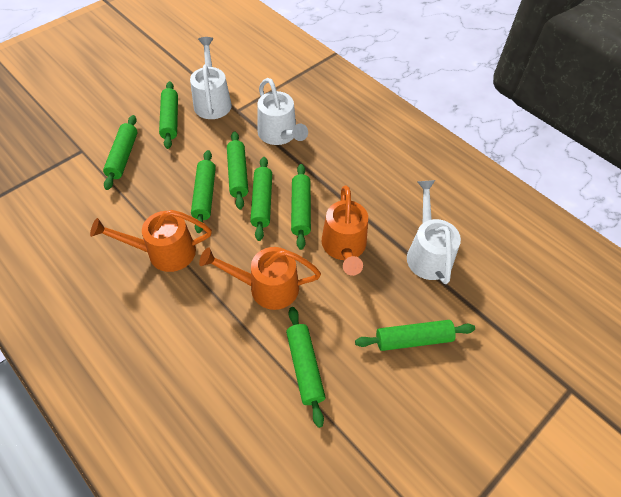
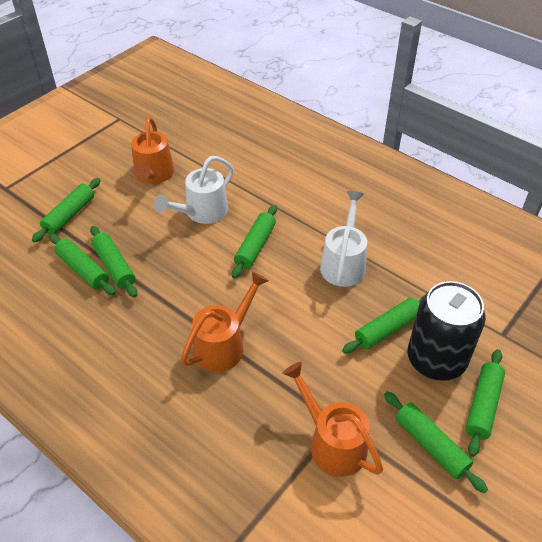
black can: 0 -> 1
green rolling pin: 8 -> 7
white watering can: 3 -> 2

